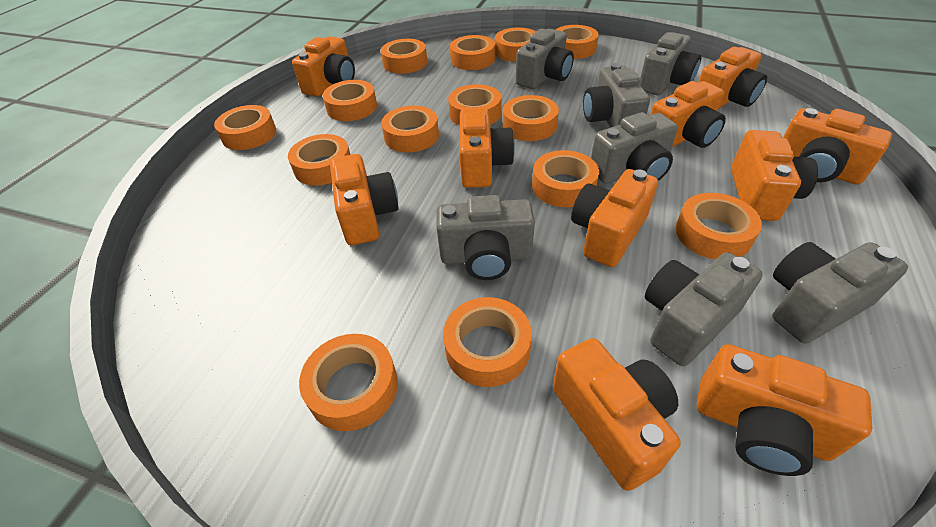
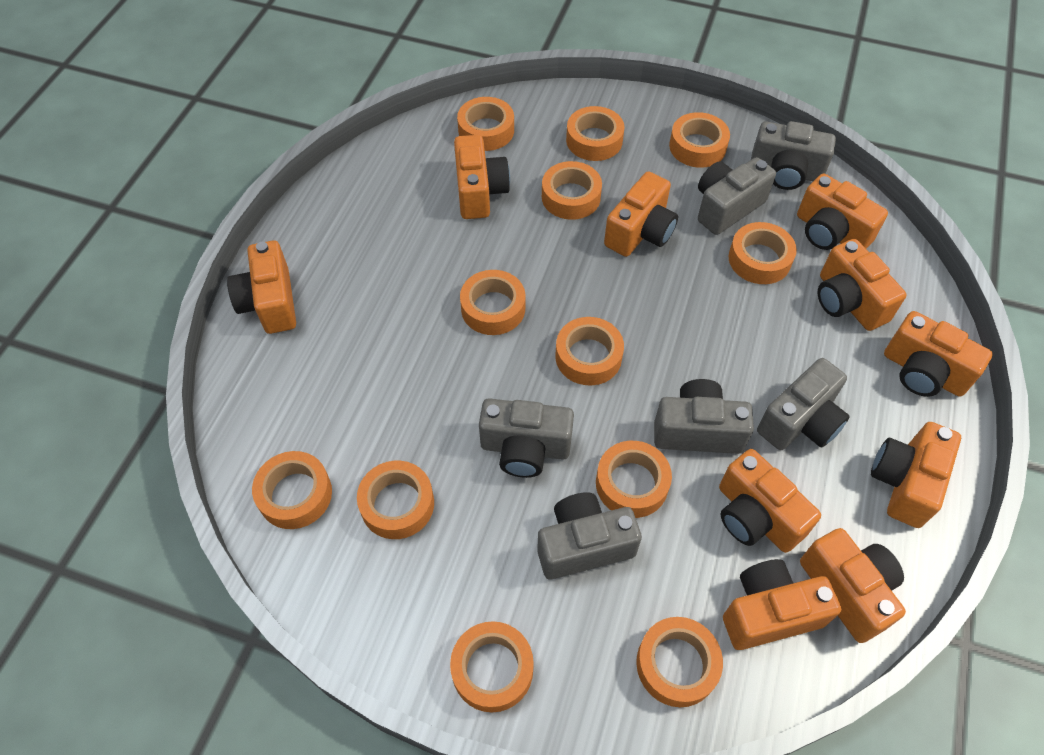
grey camera: 7 -> 6
orange tape: 14 -> 12

